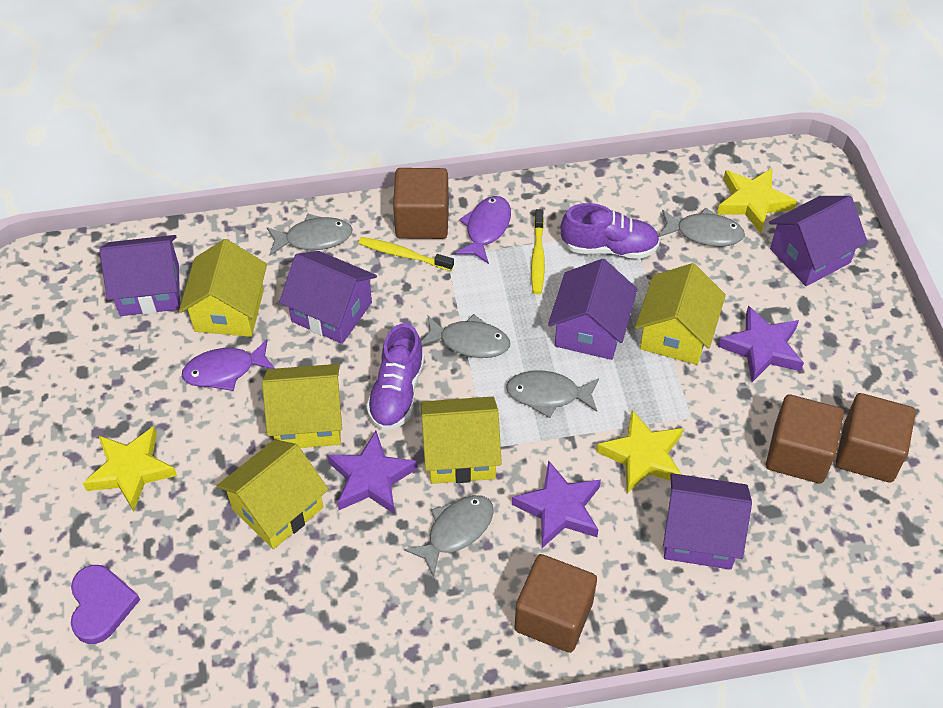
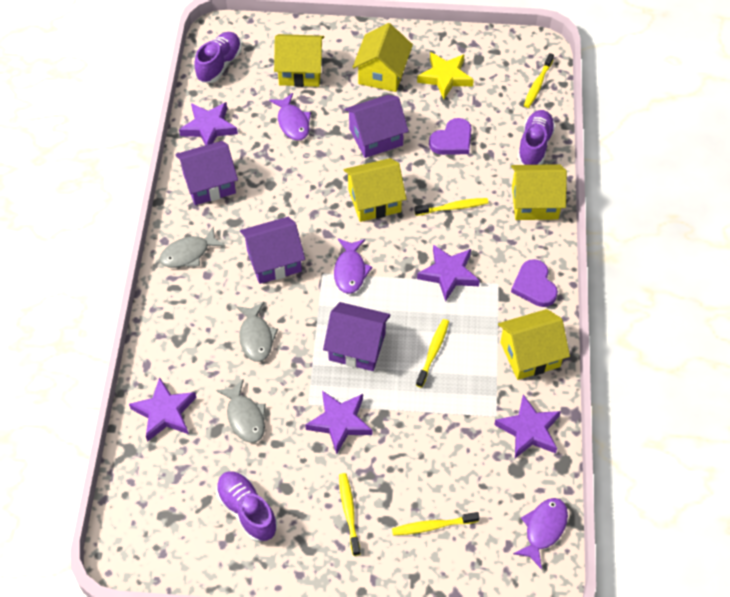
brown cube: 4 -> 0
grey fish: 5 -> 3
purple fish: 2 -> 3
purple heart: 1 -> 2
purple house: 5 -> 4
purple shoe: 2 -> 3
purple star: 3 -> 5
yellow star: 3 -> 1
yellow toothbrush: 2 -> 5

